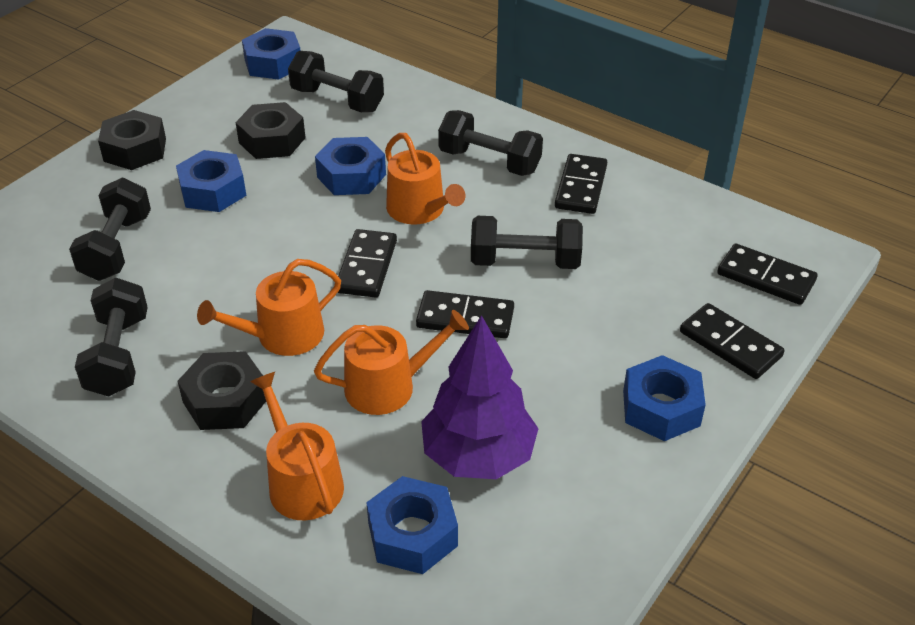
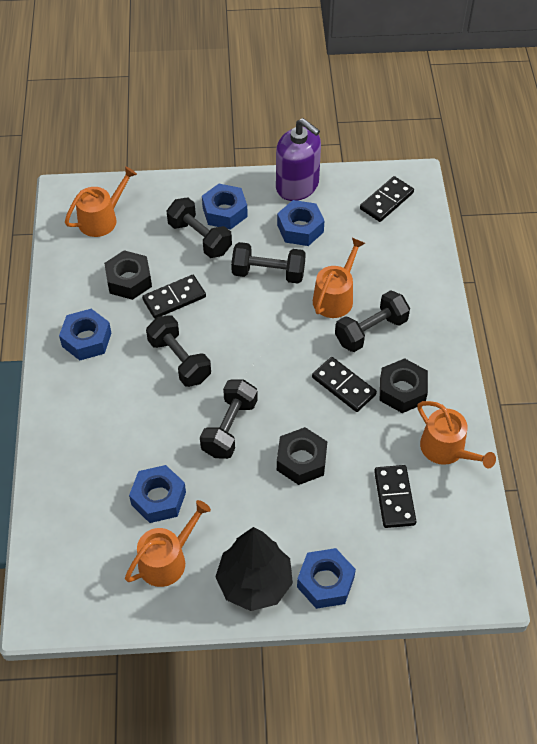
black domino: 5 -> 4
black tree: 0 -> 1
purple soap dispenser: 0 -> 1
purple tree: 1 -> 0

